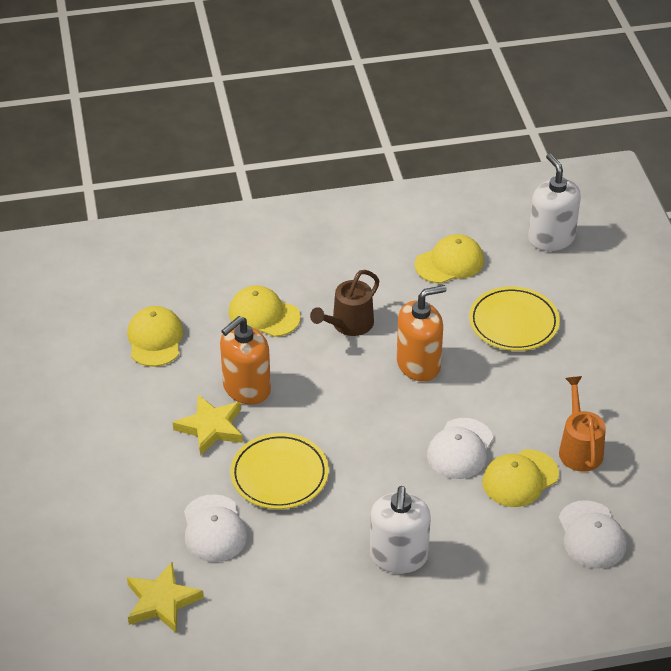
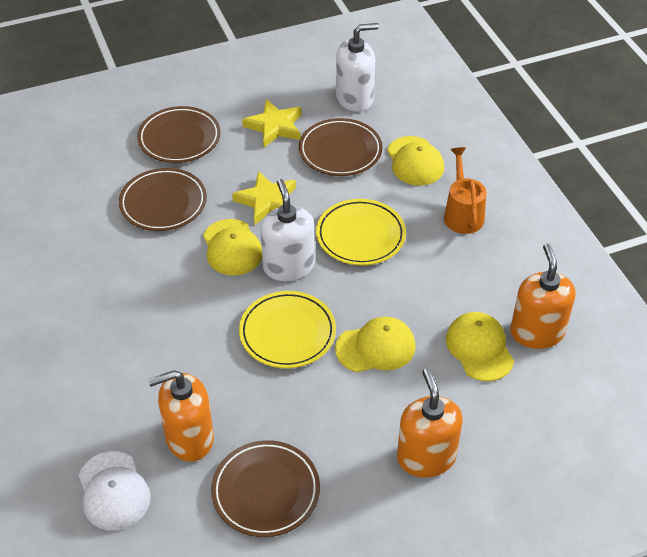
brown plate: 0 -> 4
brown watering can: 1 -> 0
orange soap dispenser: 2 -> 3
white cap: 3 -> 1

